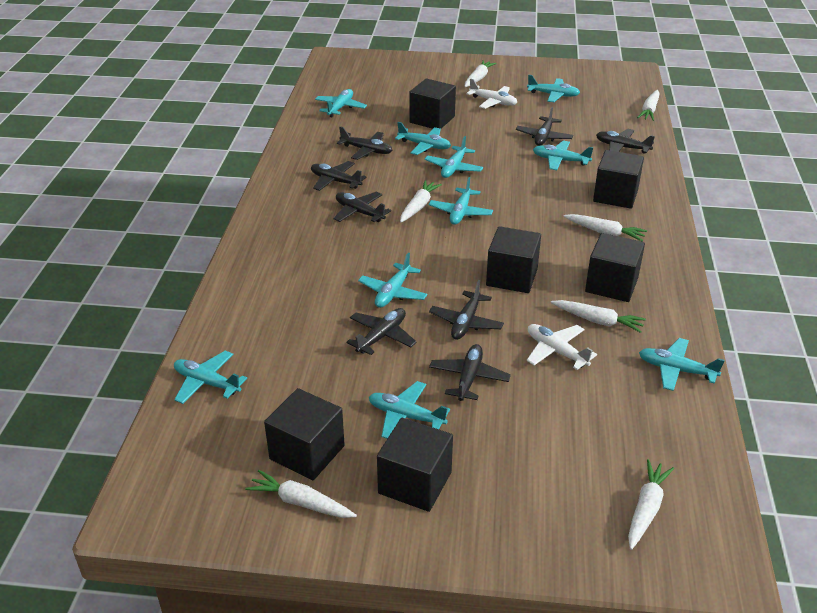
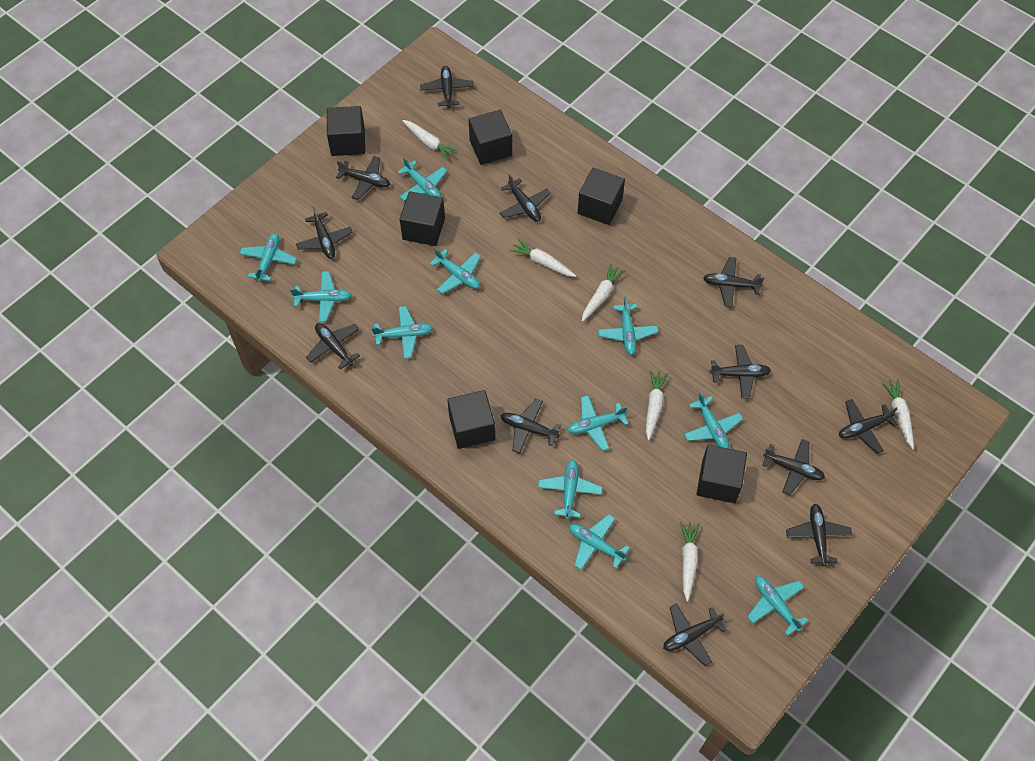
black plane: 8 -> 12
turquoise plane: 10 -> 11
white carrot: 7 -> 6
white plane: 2 -> 0

